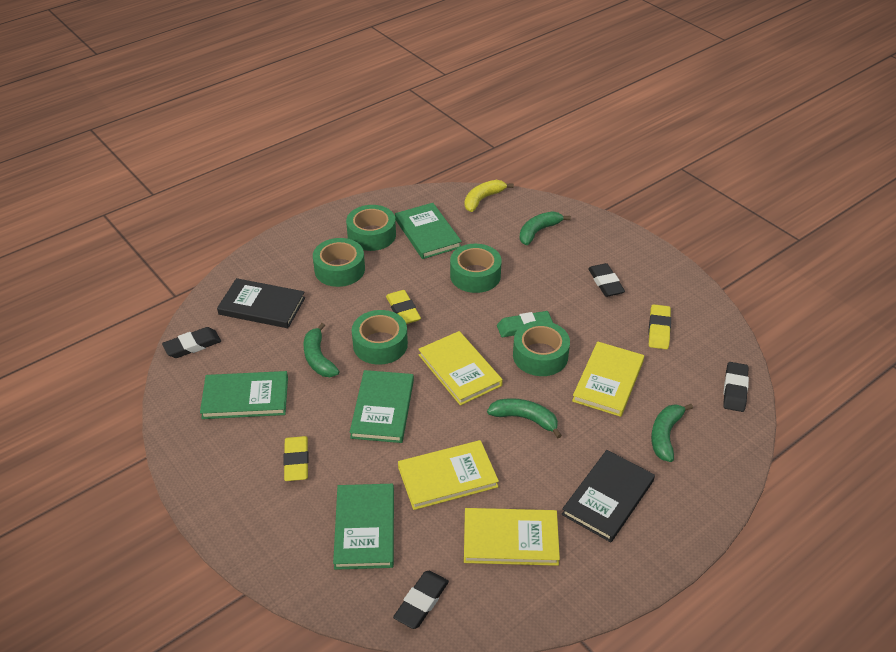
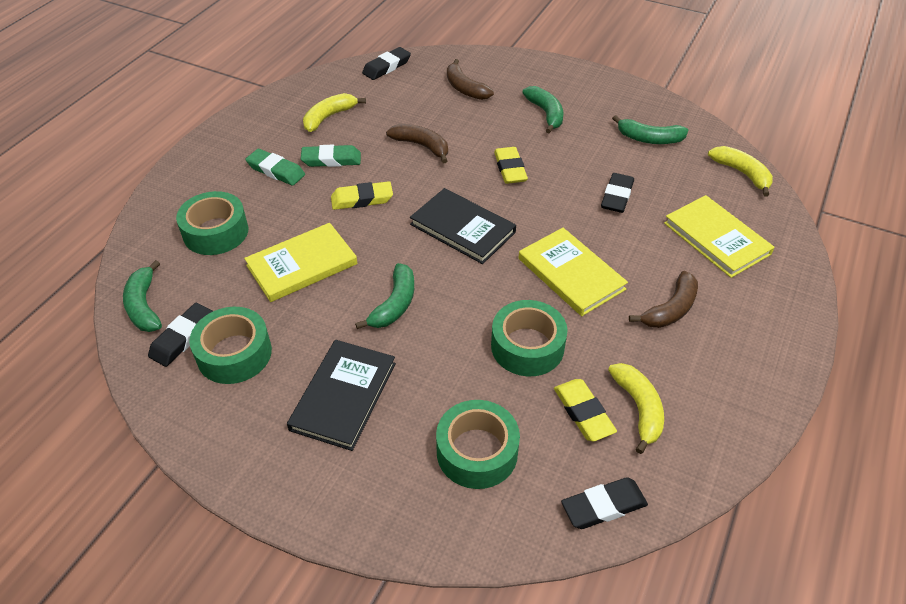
brown banana: 0 -> 3
green book: 4 -> 0
green eraser: 1 -> 2
green tape: 5 -> 4
yellow banana: 1 -> 3
yellow book: 4 -> 3

